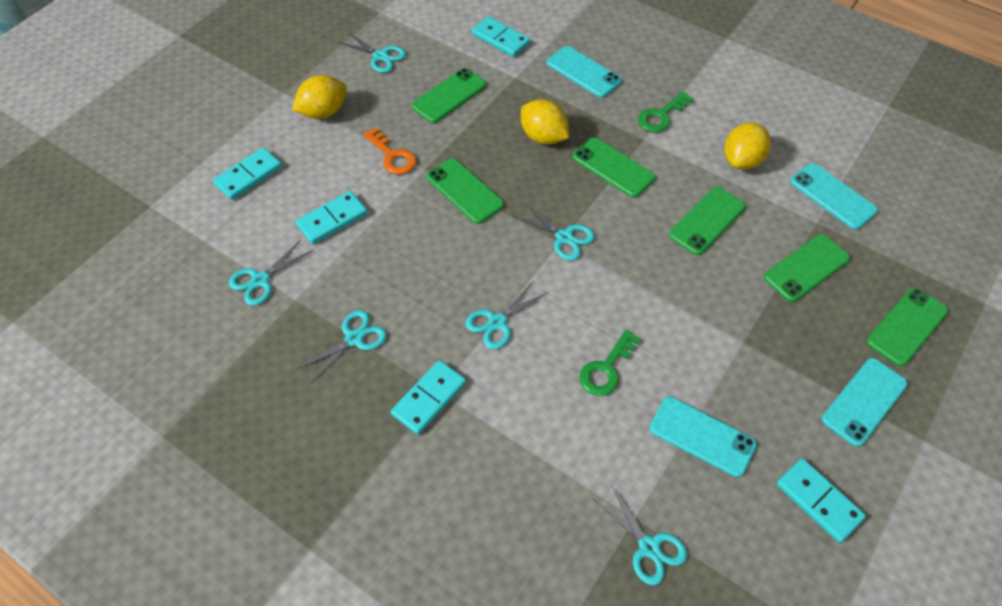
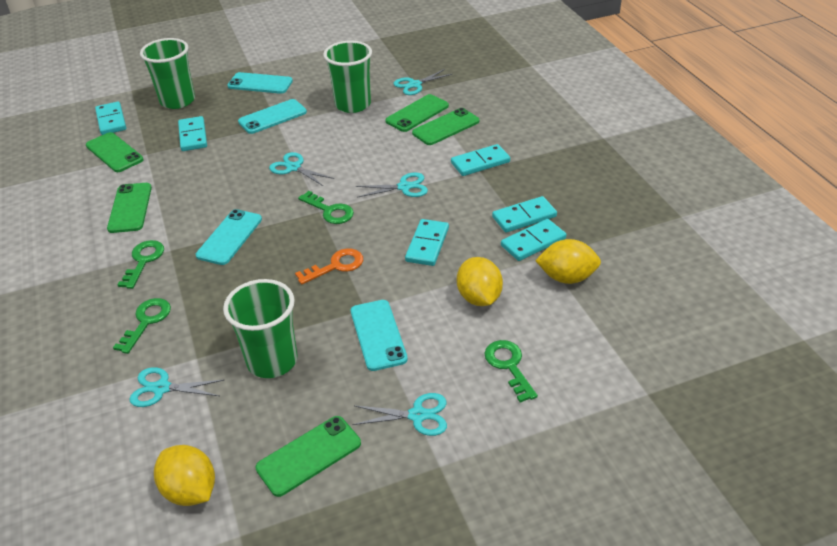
green cup: 0 -> 3
green key: 2 -> 4
green phone: 6 -> 5
turquoise domino: 5 -> 6
turquoise scissors: 6 -> 5

